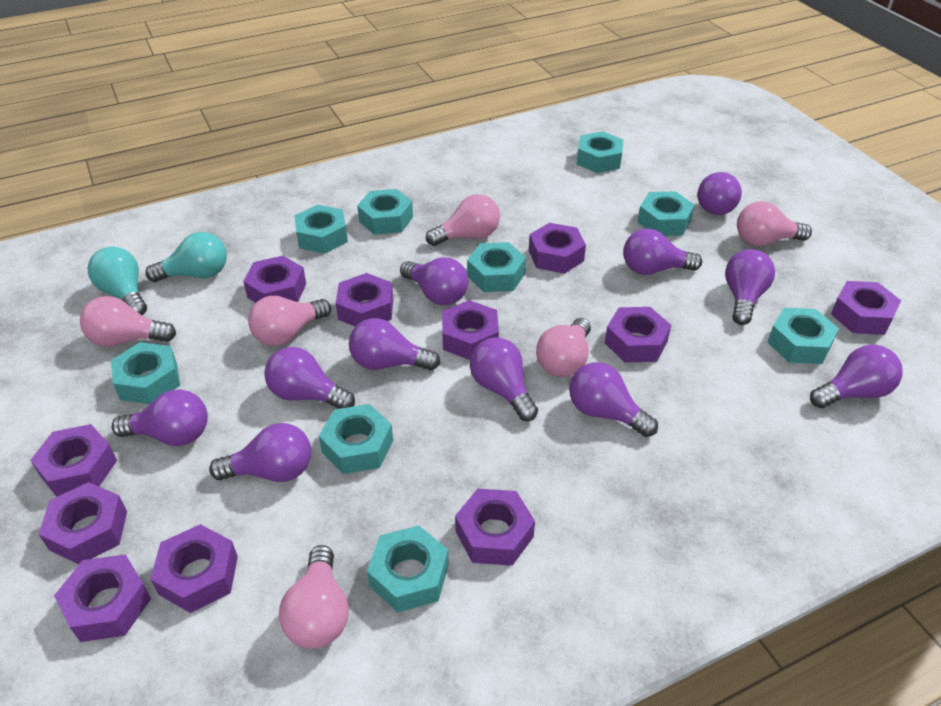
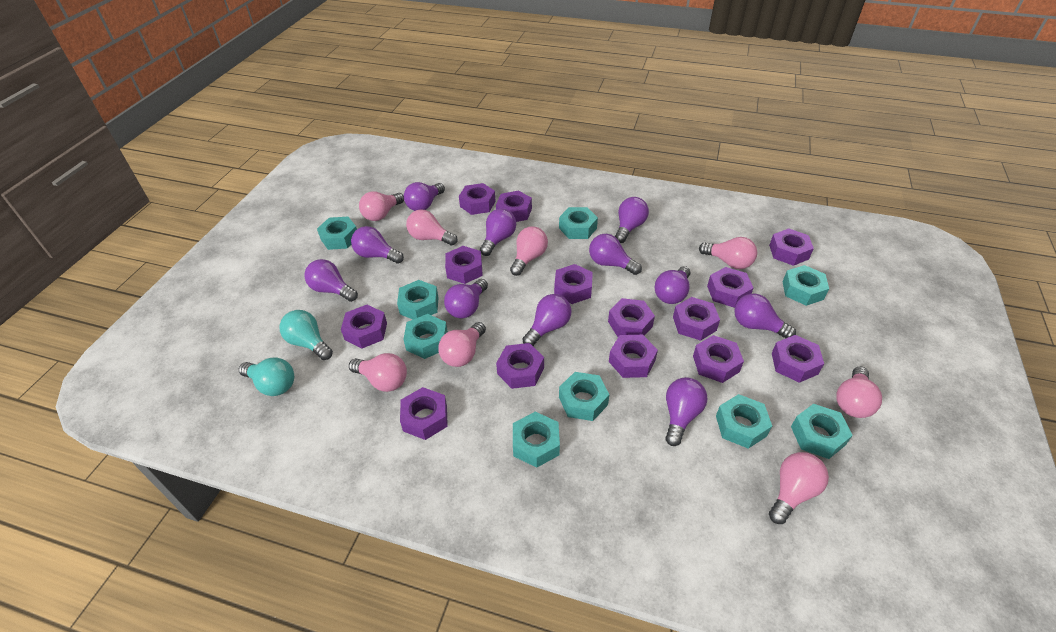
pink light bulb: 6 -> 8
purple nut: 11 -> 14

